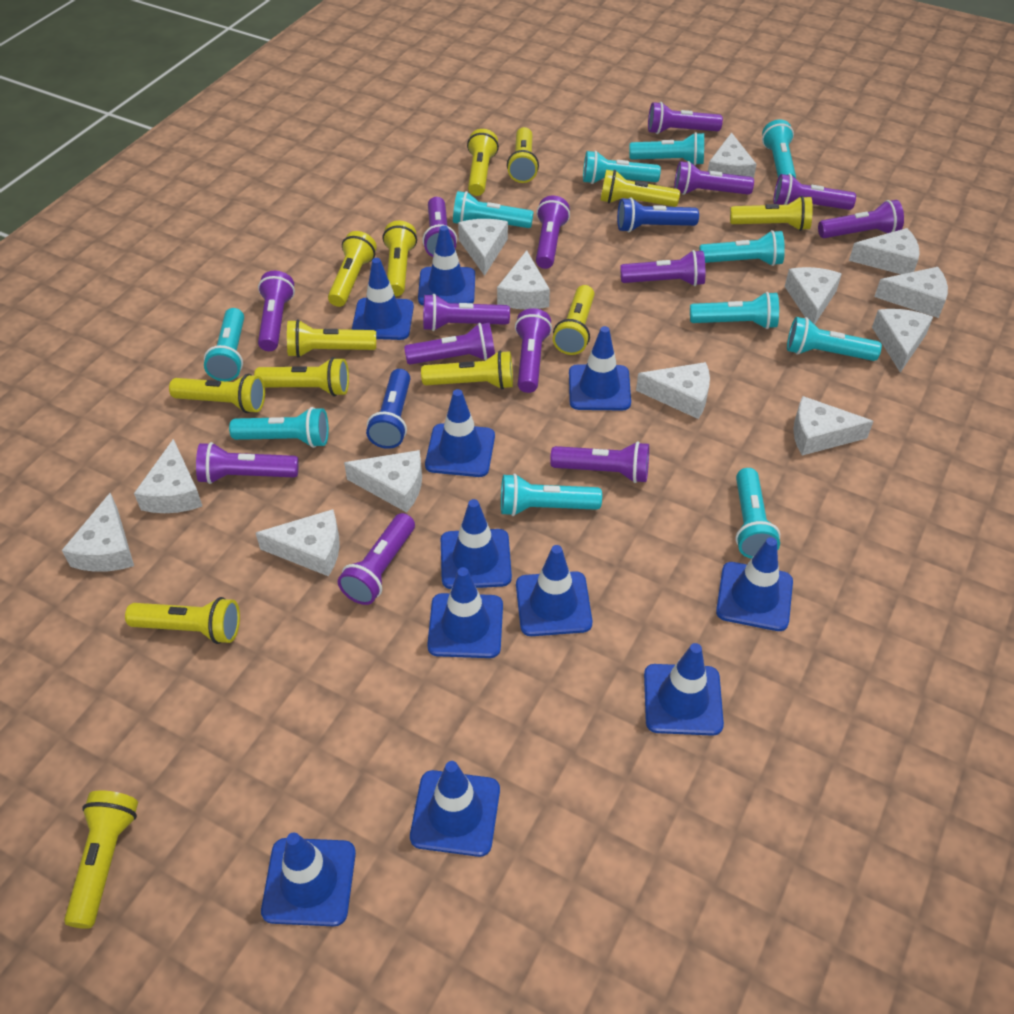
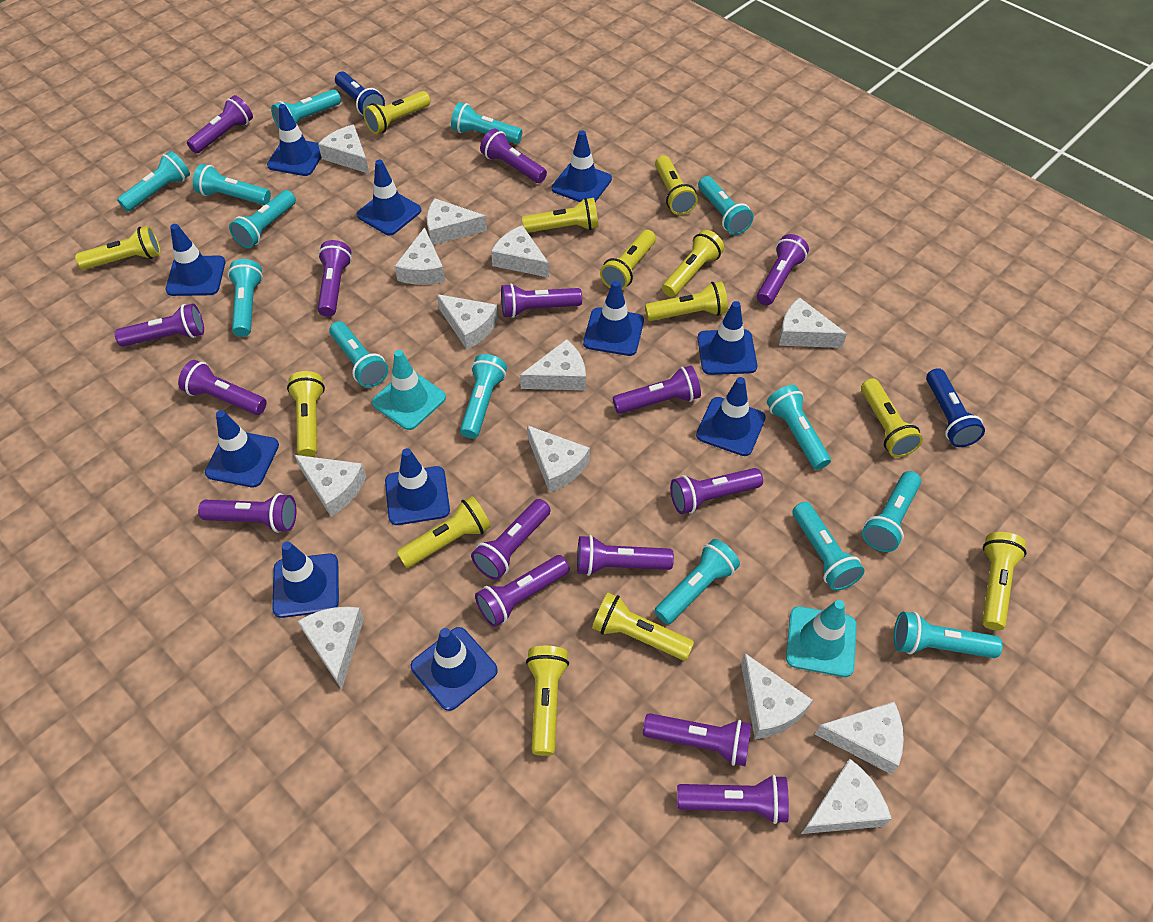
purple flashlight: 14 -> 15
turquoise flashlight: 11 -> 14
turquoise traffic cone: 0 -> 2

